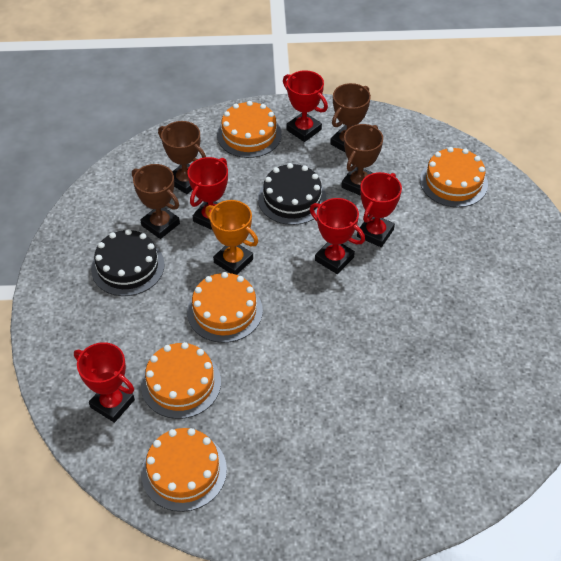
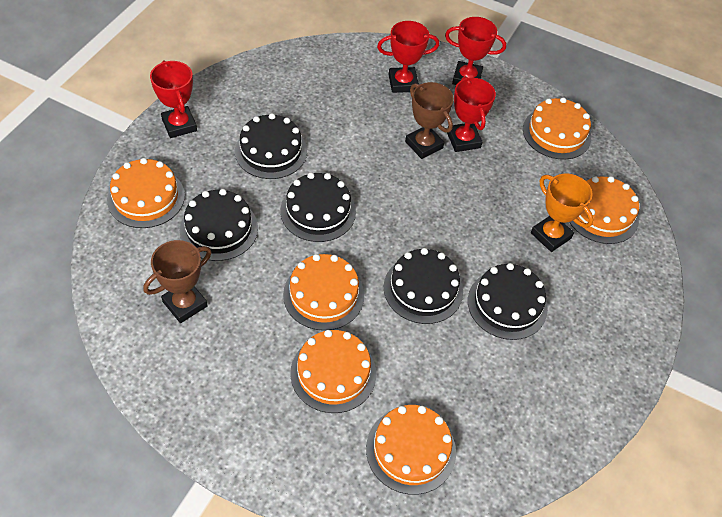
black cake: 2 -> 5
brown trophy: 4 -> 2
orange cake: 5 -> 6
red trophy: 5 -> 4

